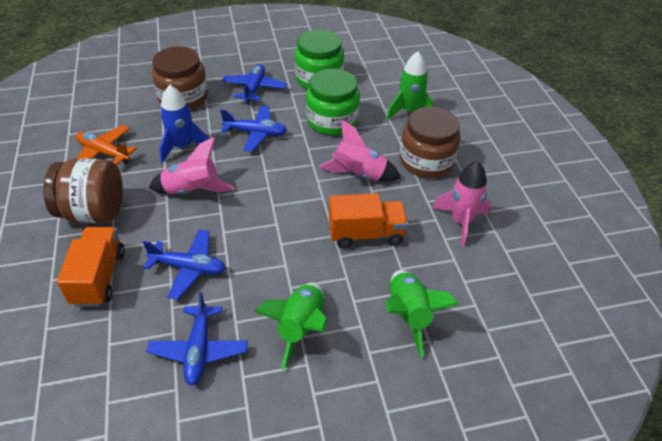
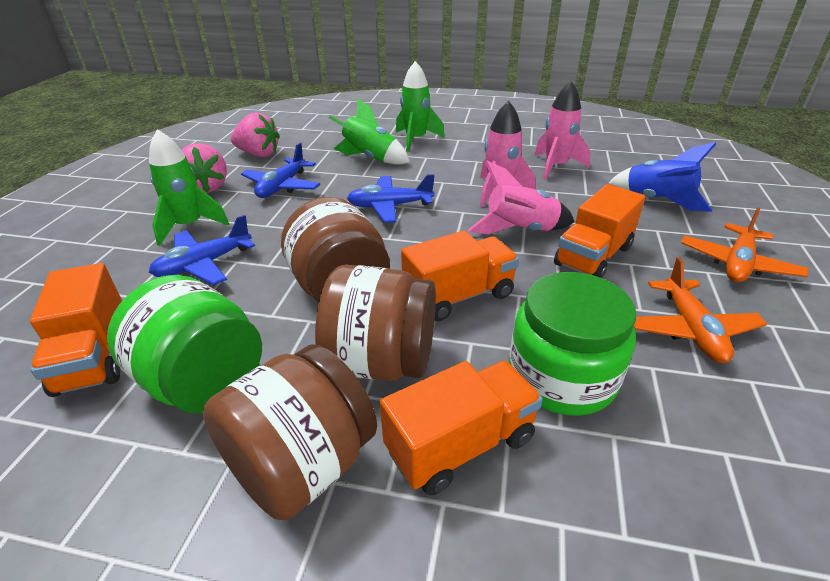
blue plane: 4 -> 3
orange plane: 1 -> 2
orange truck: 2 -> 4
pink strawberry: 0 -> 2

